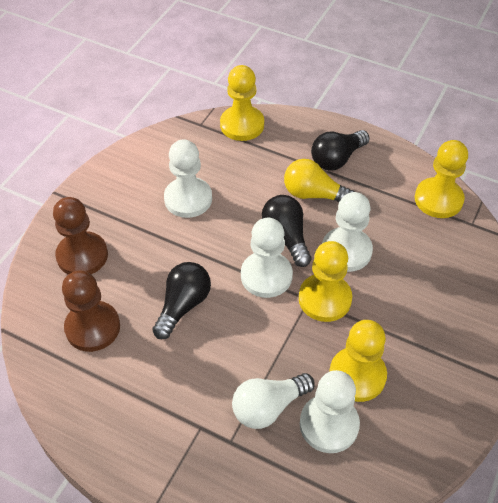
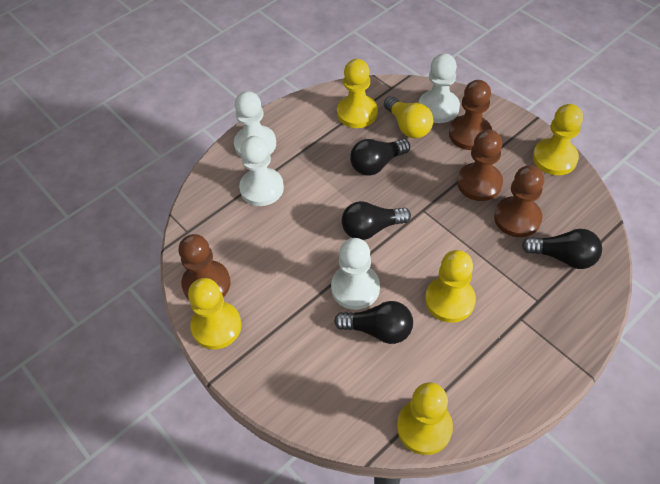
black light bulb: 3 -> 4
brown pawn: 2 -> 4
white light bulb: 1 -> 0
yellow pawn: 4 -> 5

